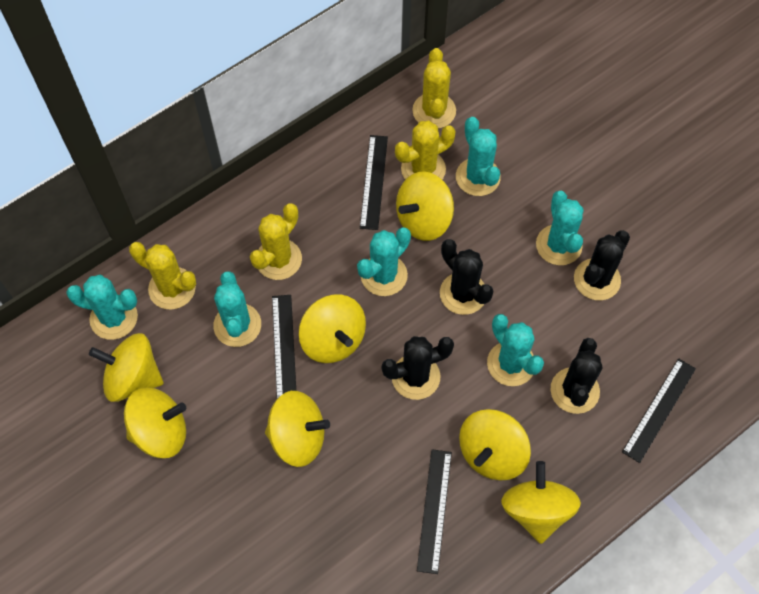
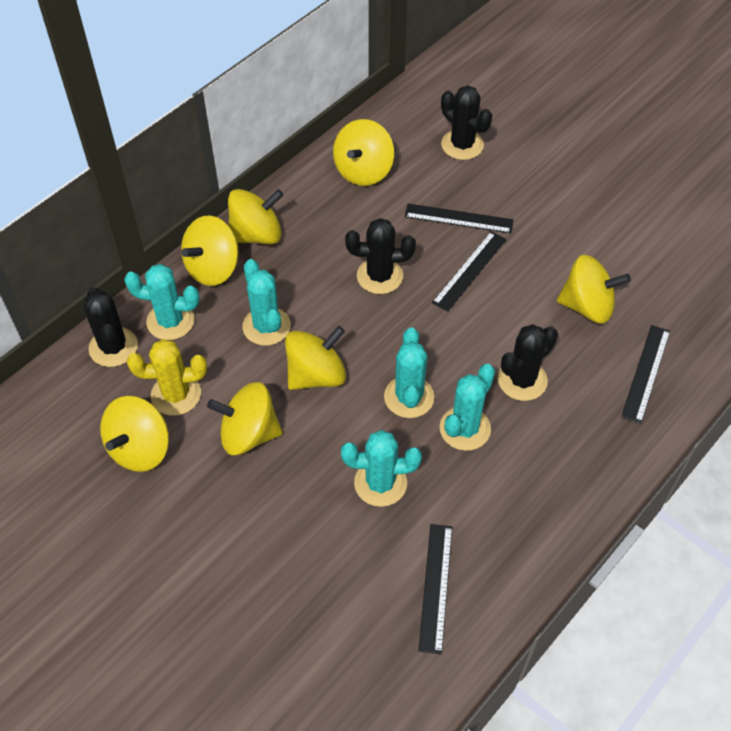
turquoise cactus: 6 -> 5
yellow cactus: 4 -> 1

